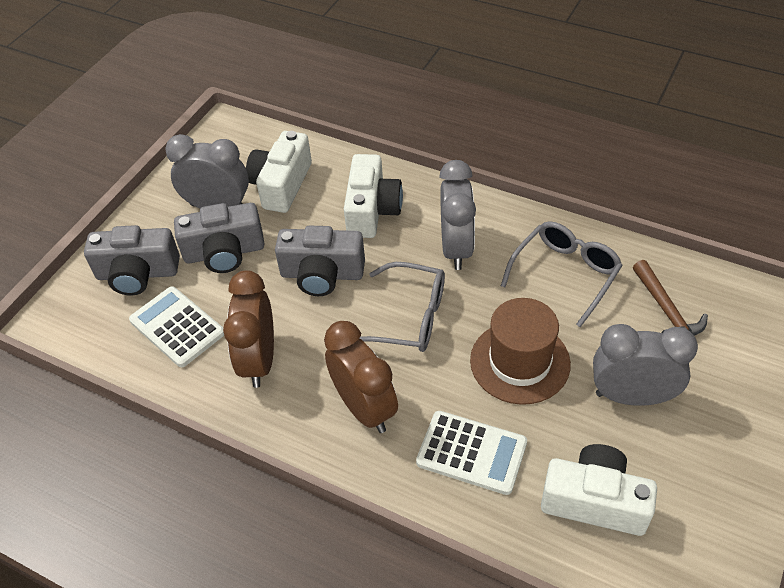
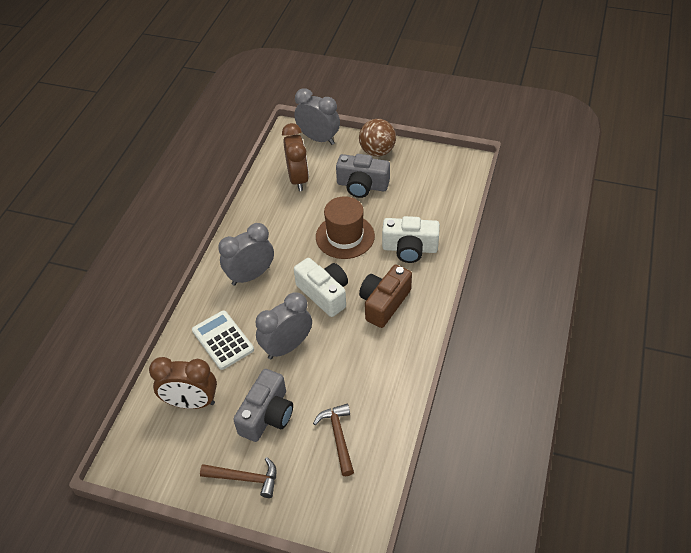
brown ball: 0 -> 1
brown camera: 0 -> 1
brown hammer: 1 -> 2
grey camera: 3 -> 2
grey glasses: 2 -> 0
white calculator: 2 -> 1
white camera: 3 -> 2

